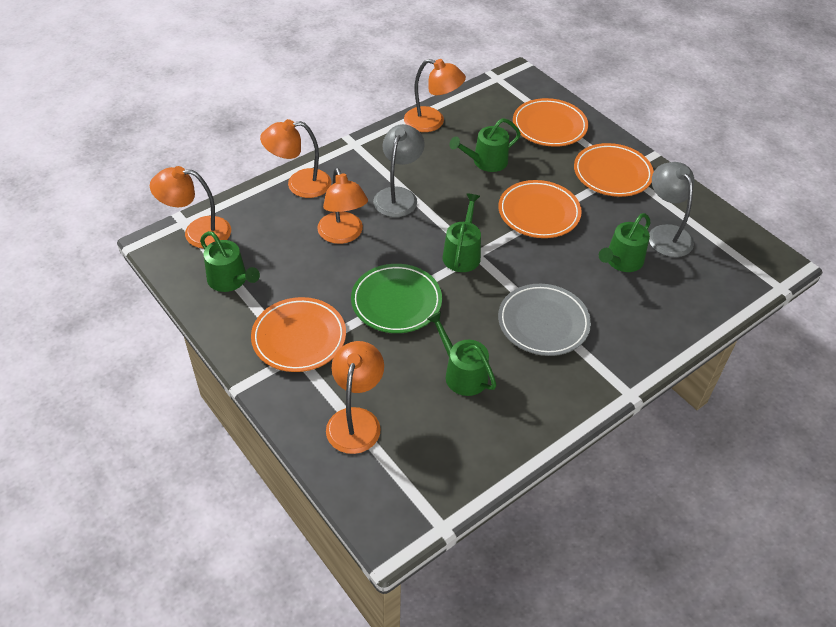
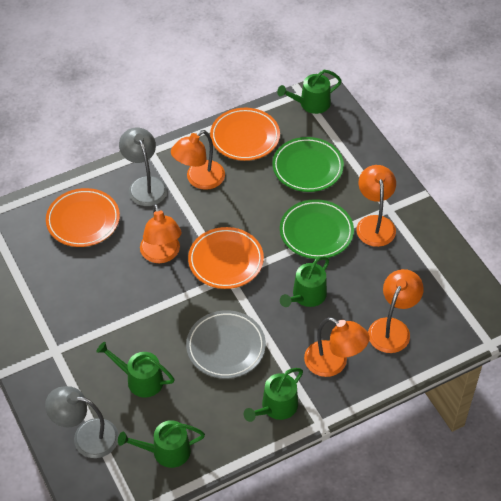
green plate: 1 -> 2
orange plate: 4 -> 3

